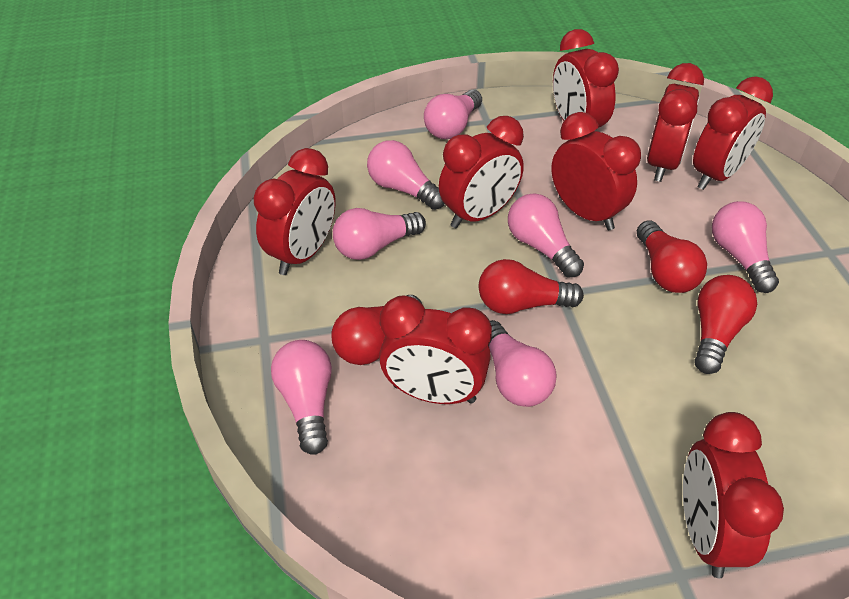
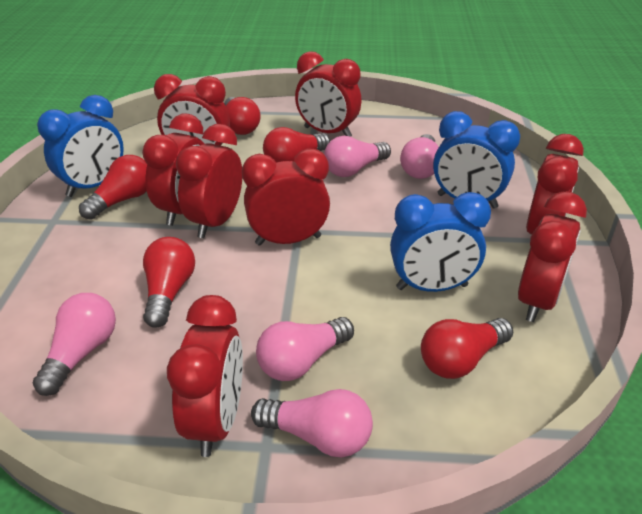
blue clock: 0 -> 3
pink light bulb: 7 -> 5
red light bulb: 4 -> 5

